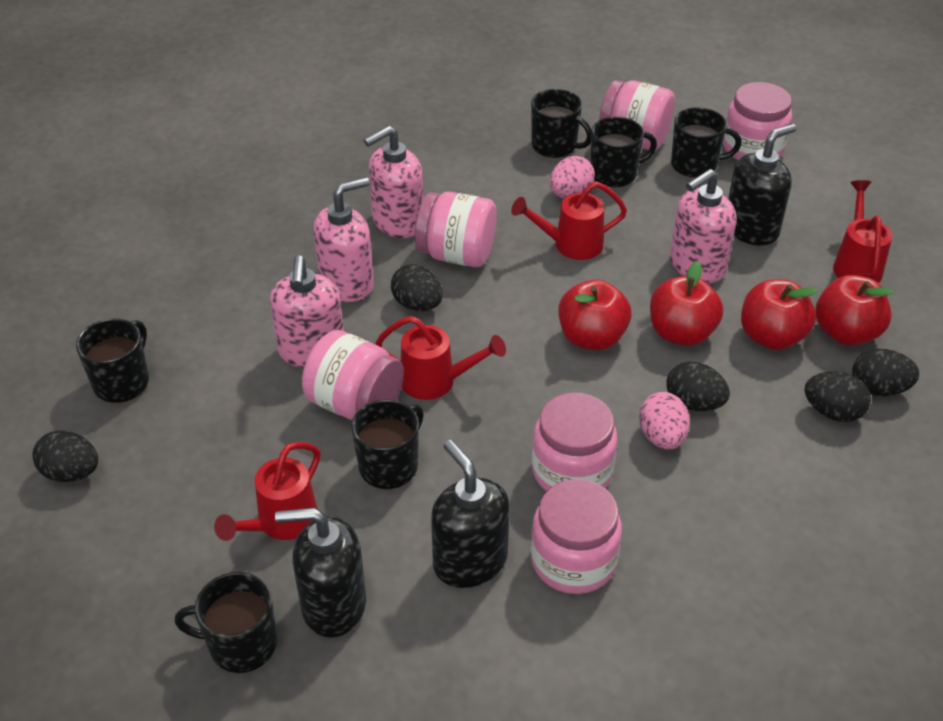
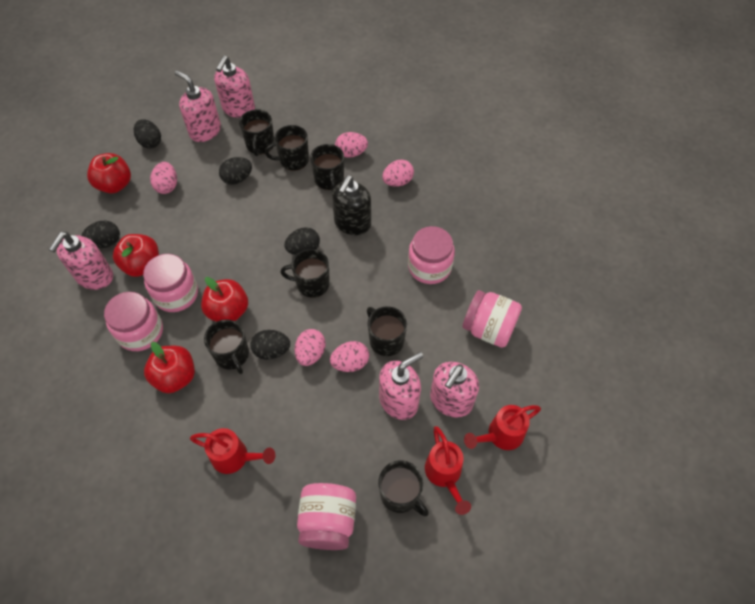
black mug: 6 -> 7
black soap dispenser: 3 -> 1
pink egg: 2 -> 5
pink jar: 6 -> 5
pink soap dispenser: 4 -> 5
red watering can: 4 -> 3

